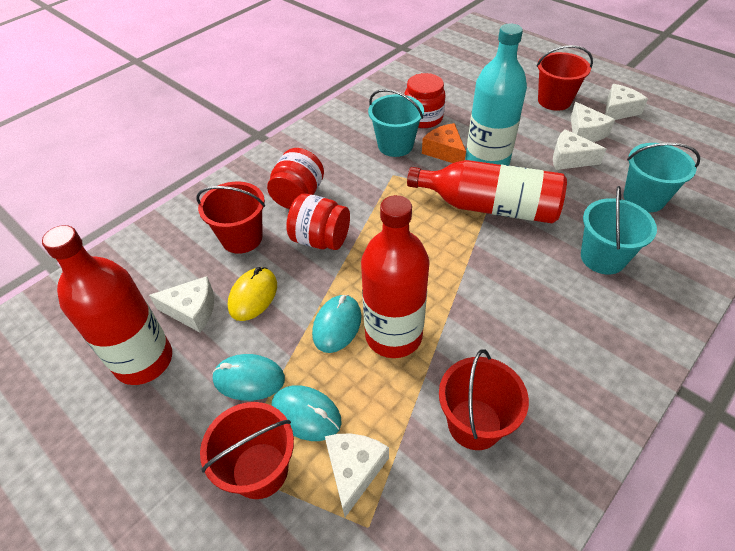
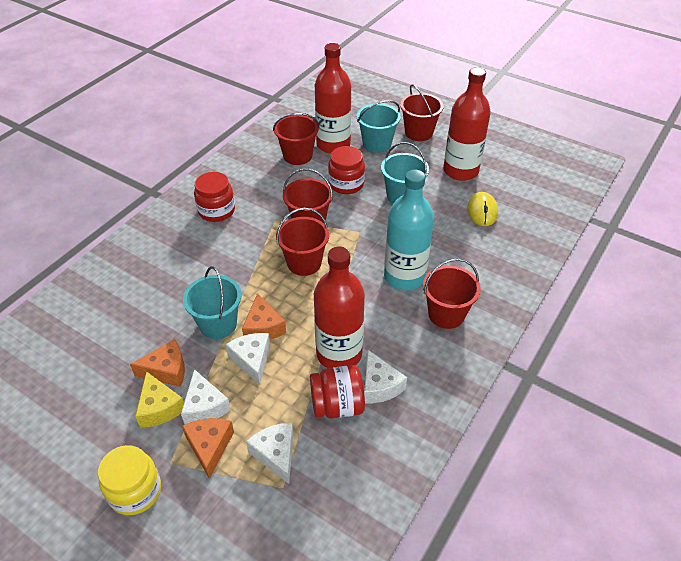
orange cheese: 1 -> 3
red bucket: 4 -> 5
turquoise mouse: 3 -> 0
white cheese: 5 -> 4
yellow cheese: 0 -> 1
yellow jar: 0 -> 1

